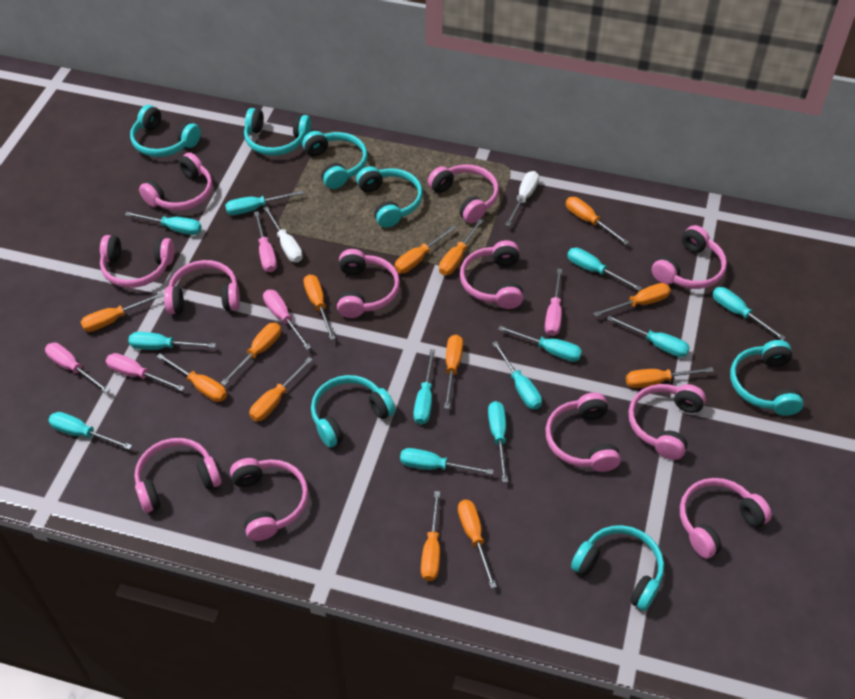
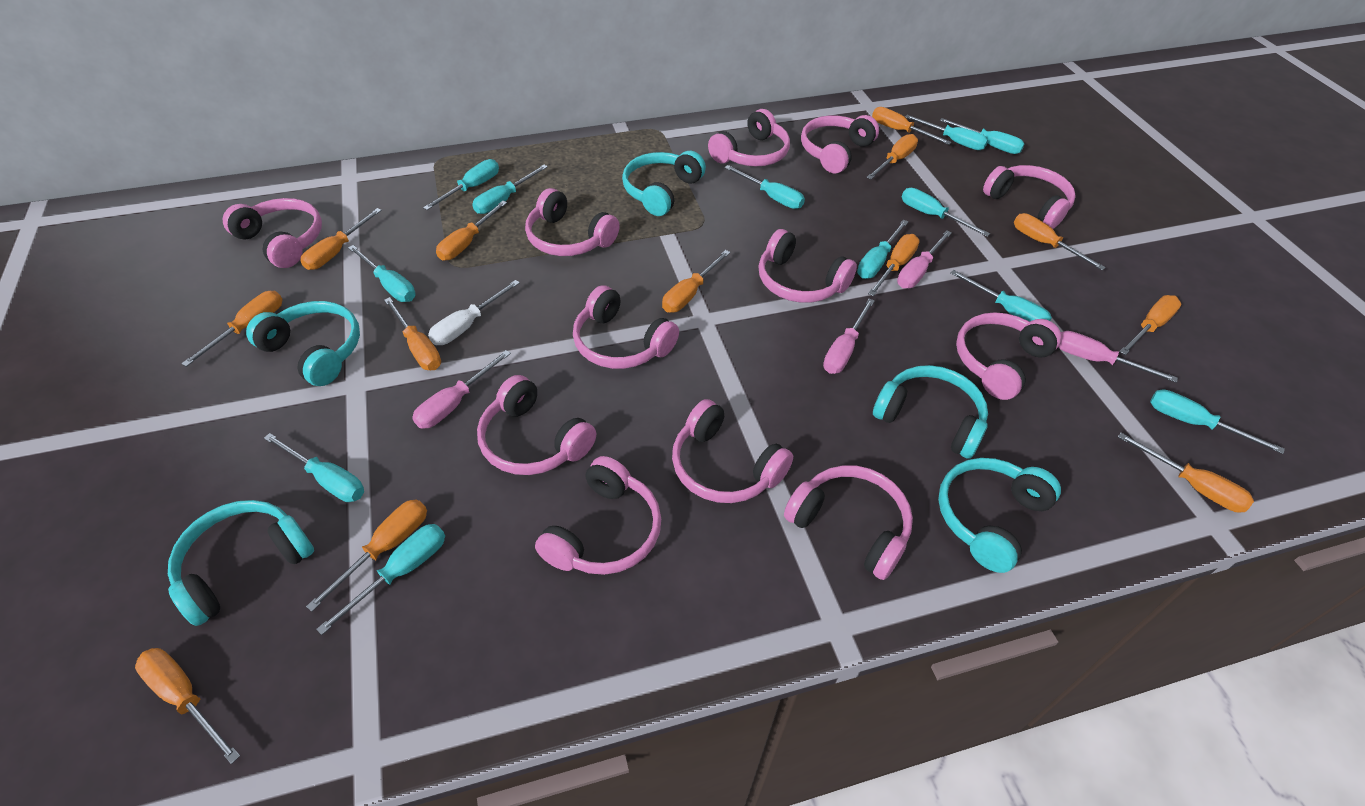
pink screwdriver: 5 -> 4
turquoise headphones: 7 -> 5
white screwdriver: 2 -> 1

